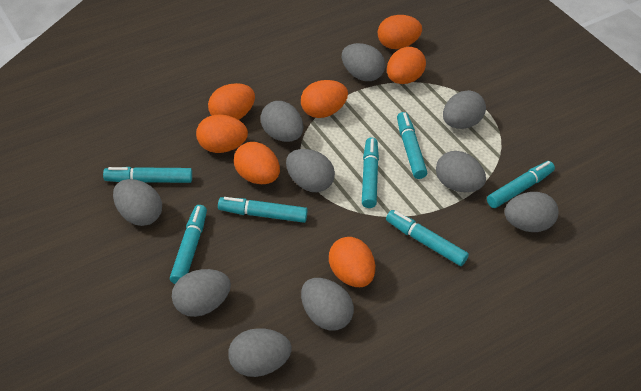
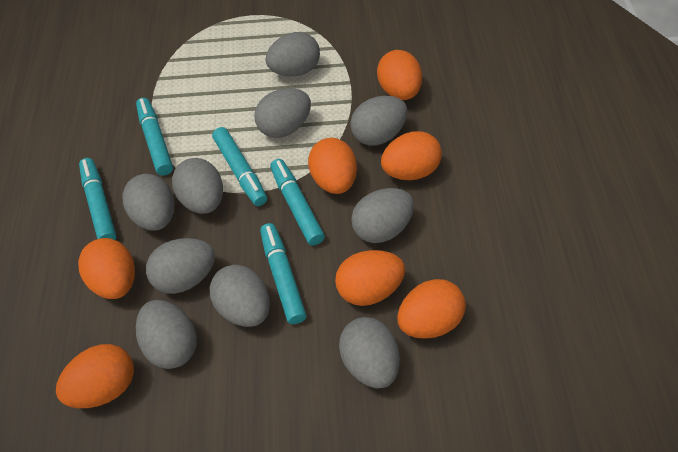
turquoise marker: 7 -> 5

